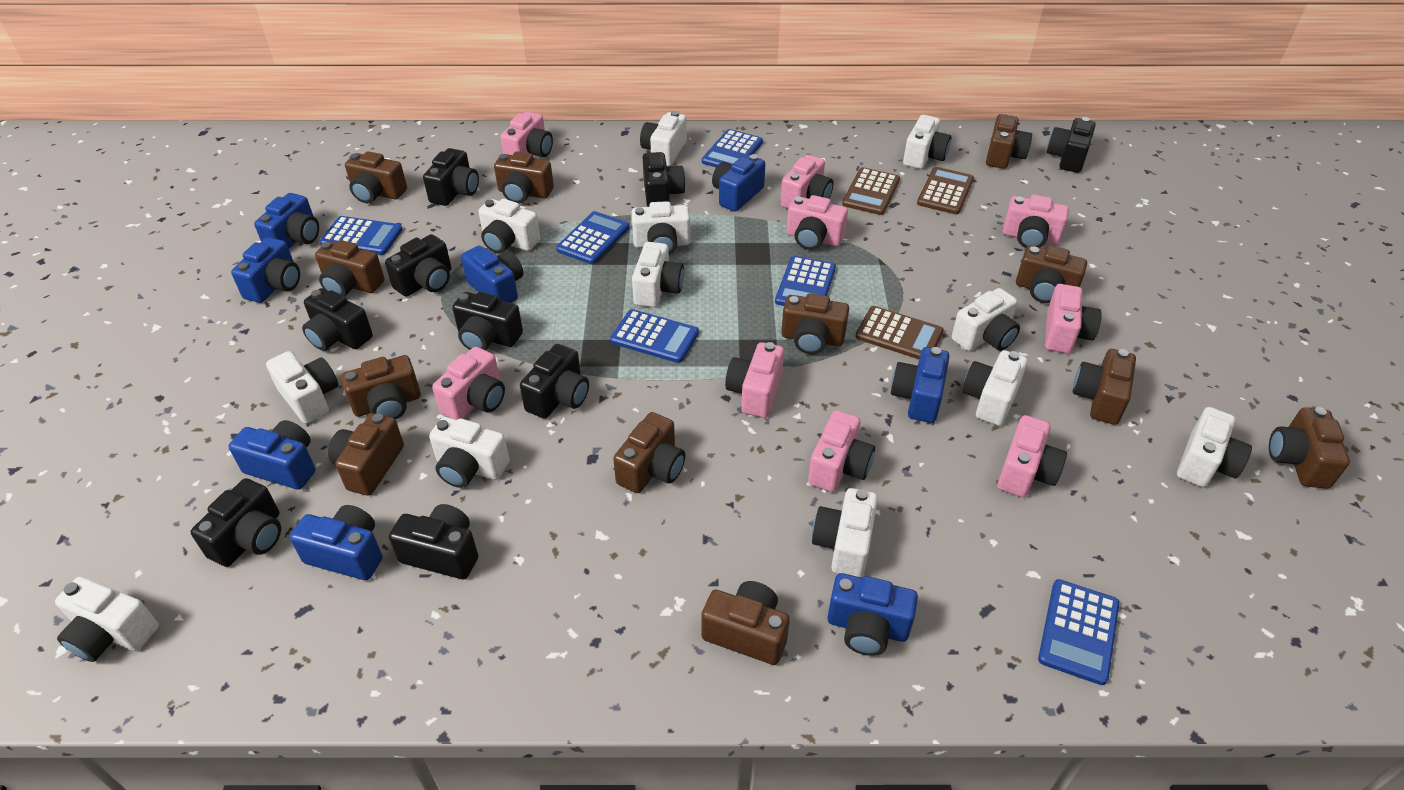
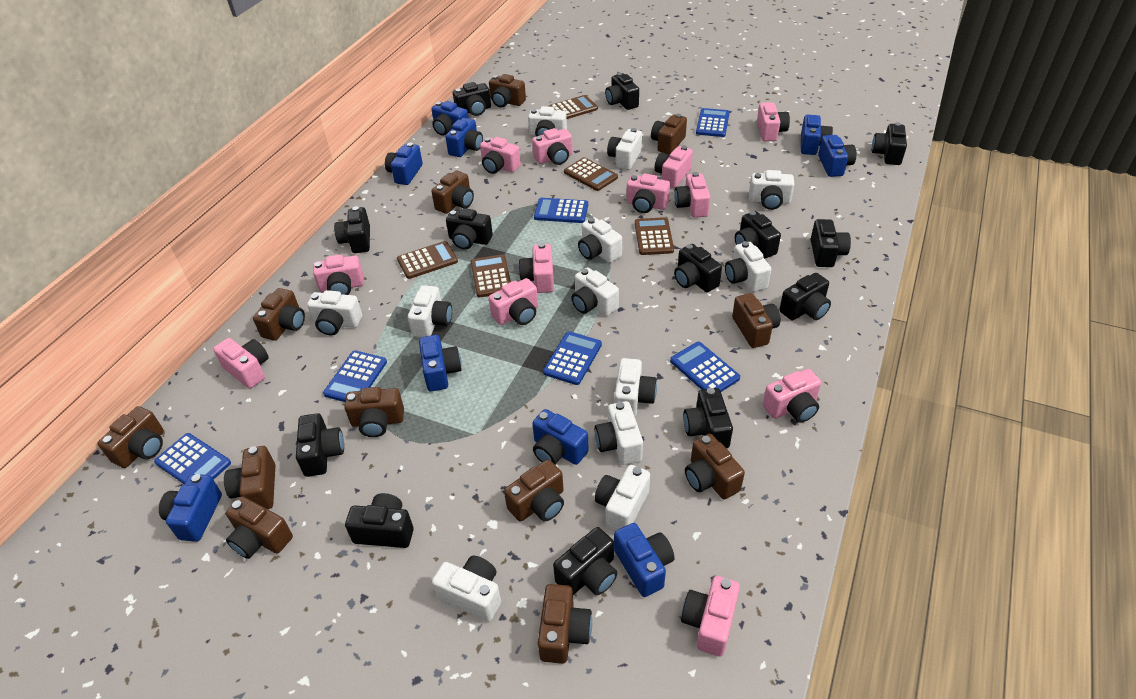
black camera: 9 -> 13
blue camera: 8 -> 9
brown calculator: 3 -> 5
pink camera: 9 -> 12

